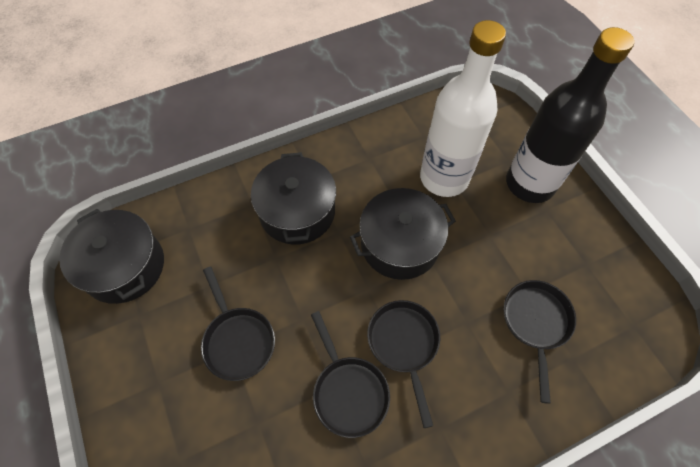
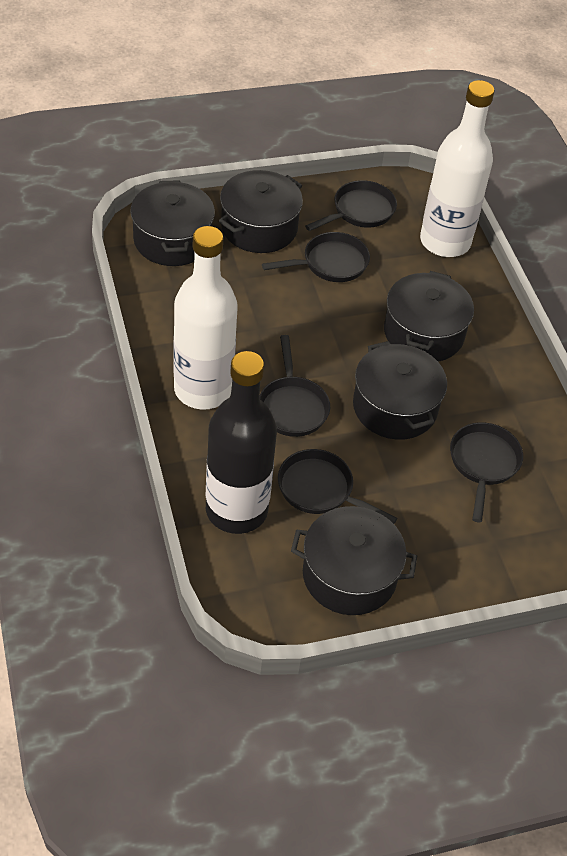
black pan: 4 -> 5
black pot: 3 -> 5
white bottle: 1 -> 2

